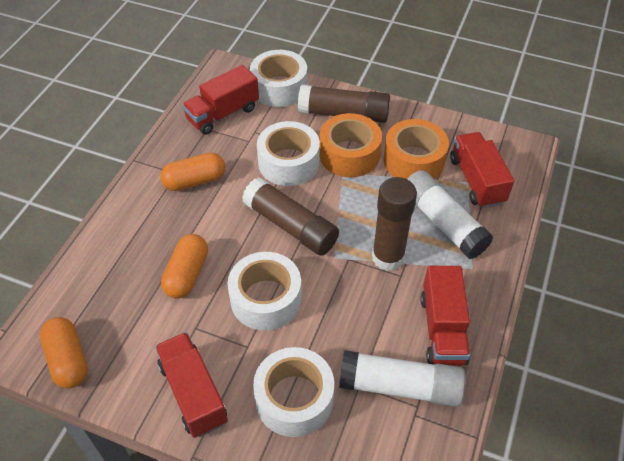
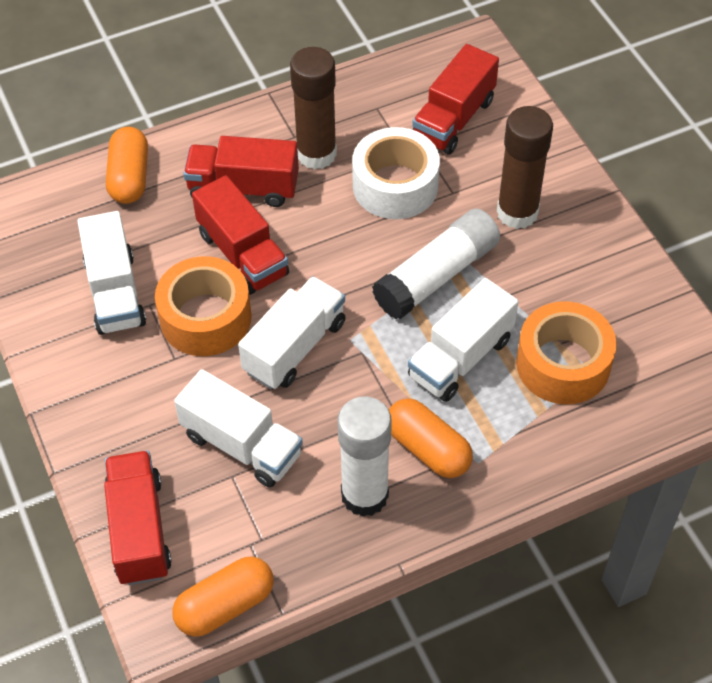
brown glue stick: 3 -> 2
white tape: 4 -> 1
white truck: 0 -> 4

